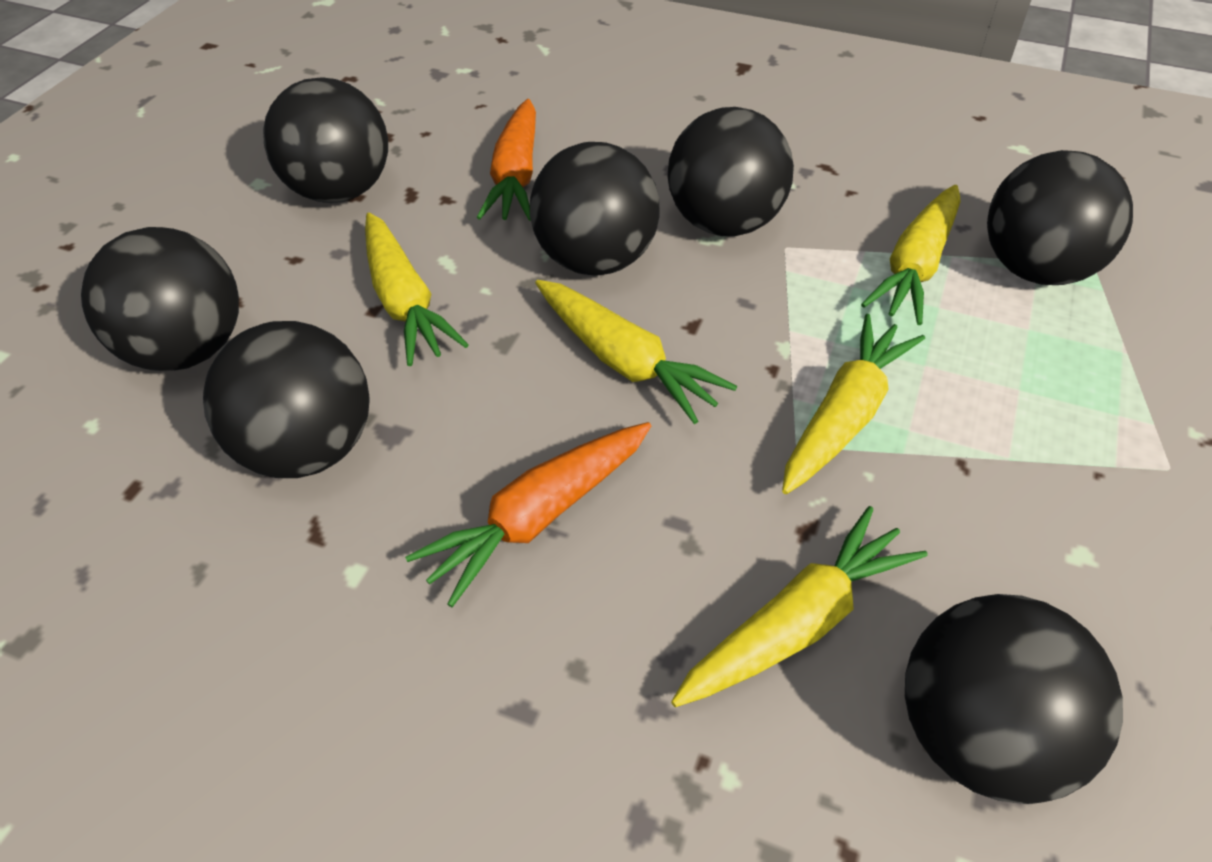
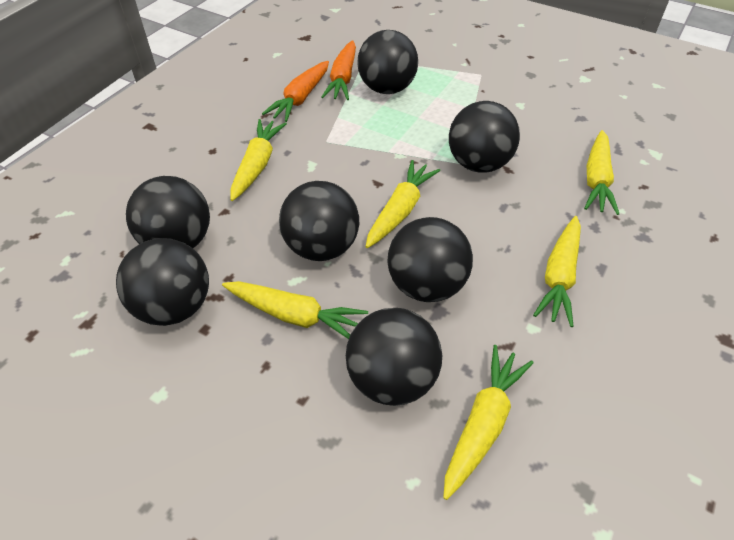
yellow carrot: 5 -> 6

